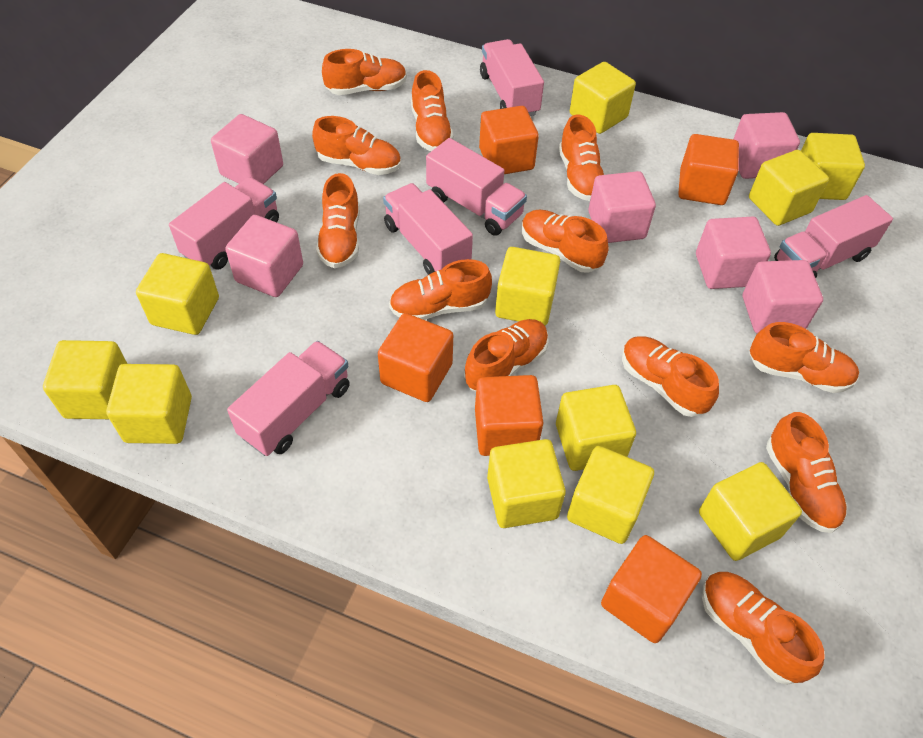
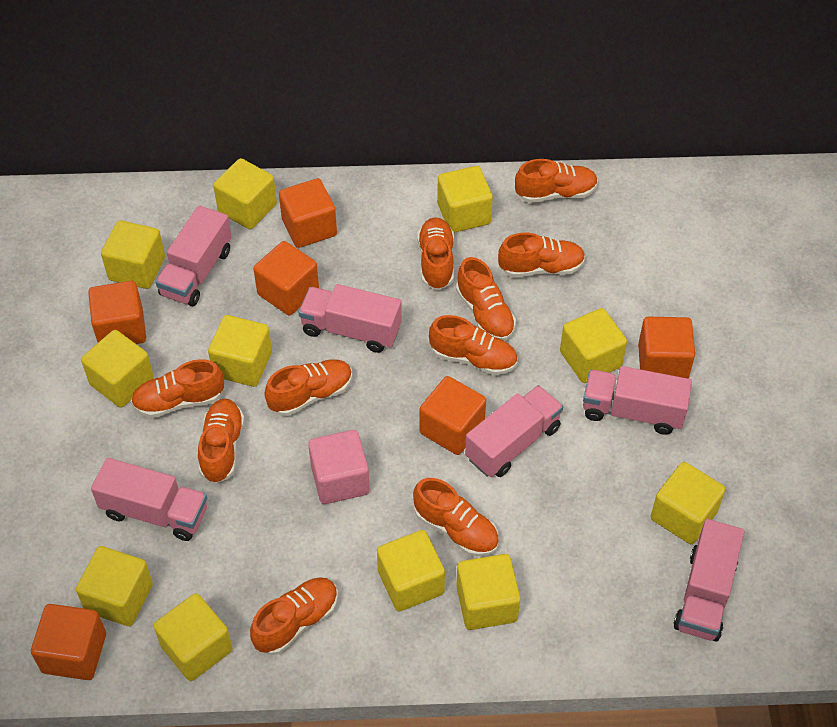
orange cube: 5 -> 6
orange shoe: 12 -> 10
pink cube: 6 -> 1

